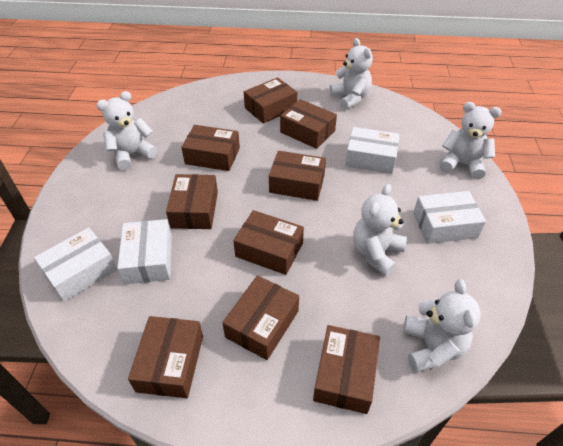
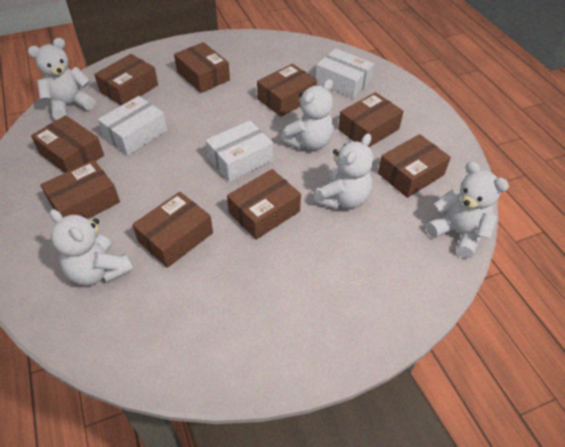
white box: 4 -> 3

